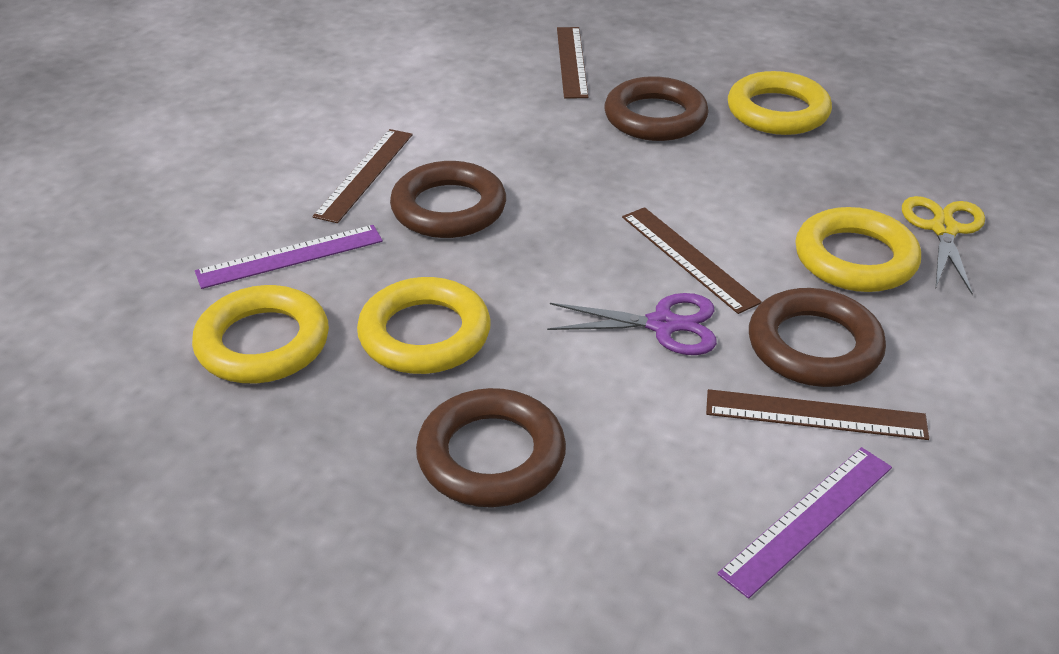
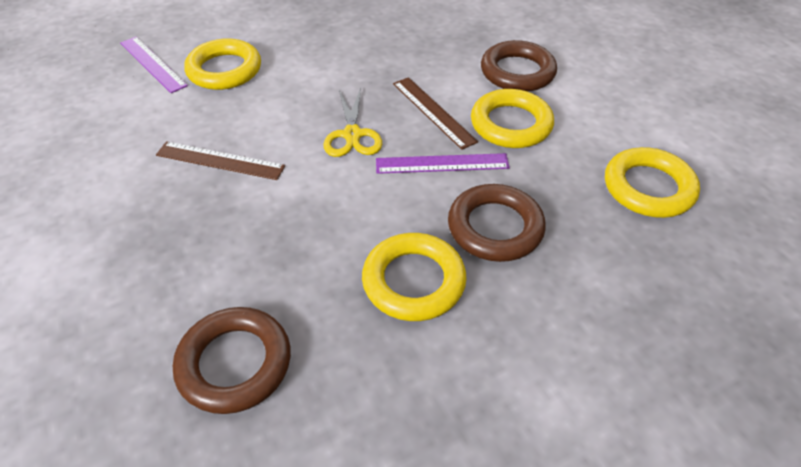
brown ring: 4 -> 3
brown ruler: 4 -> 2
purple scissors: 1 -> 0

